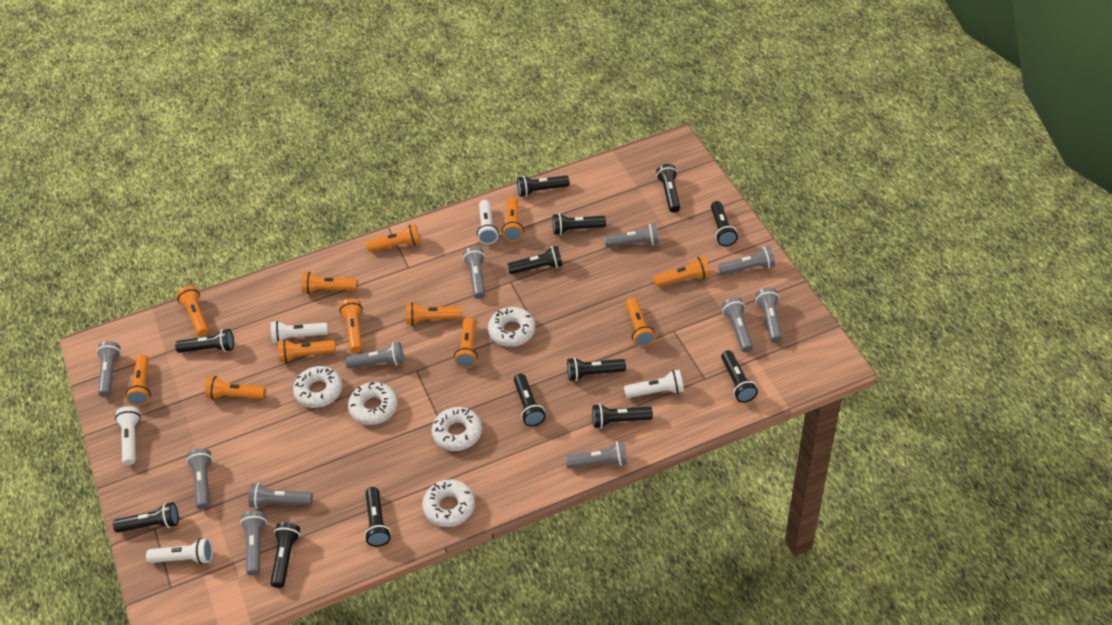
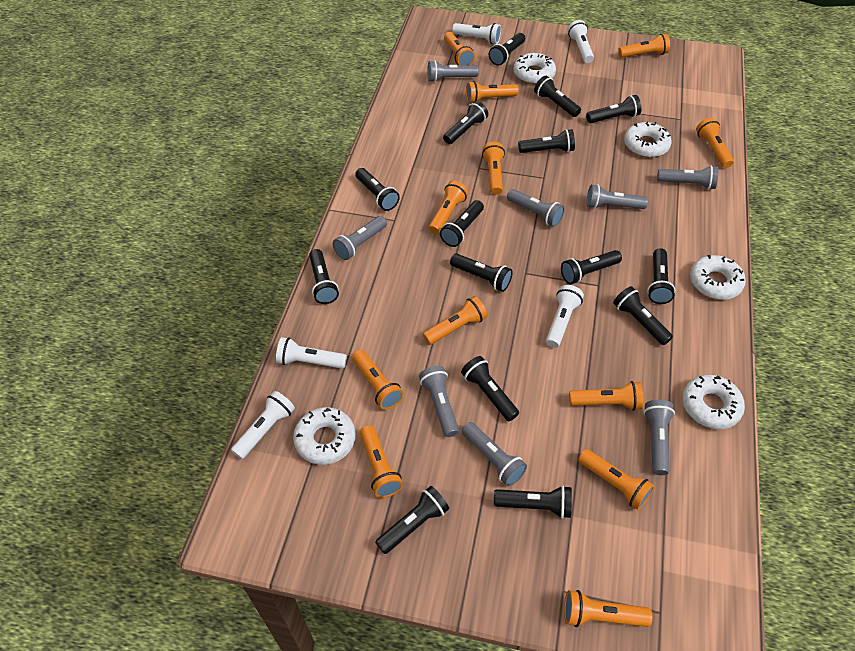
black flashlight: 13 -> 15
grey flashlight: 11 -> 8

